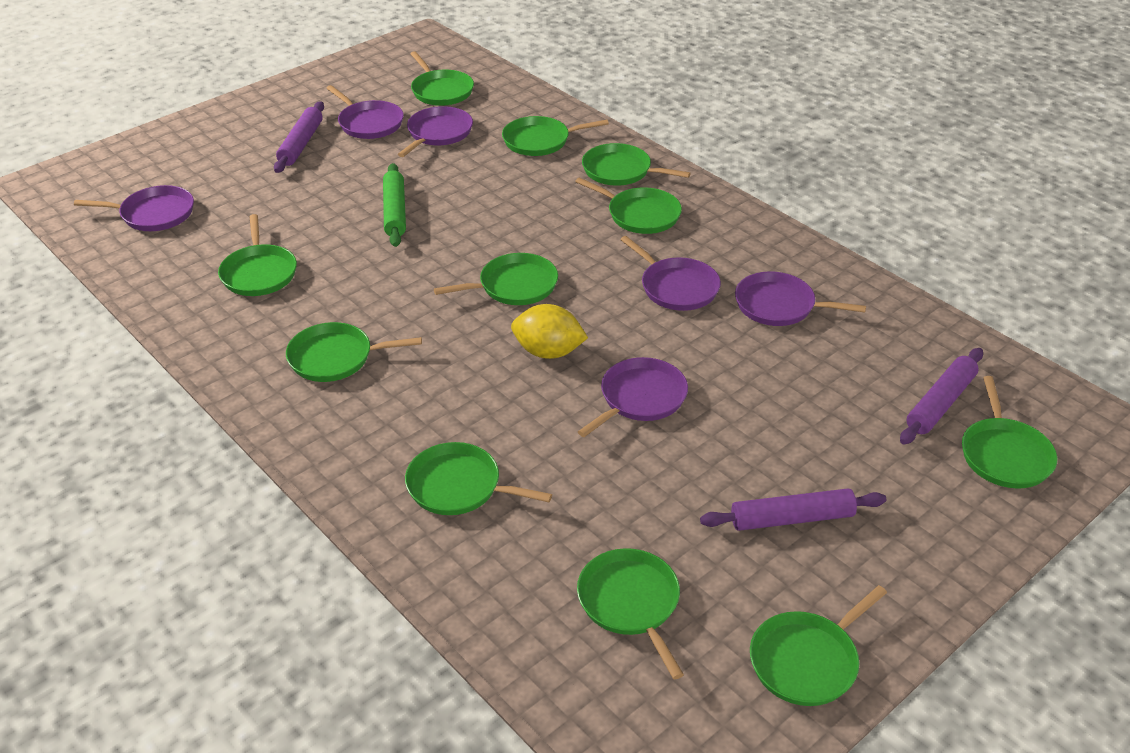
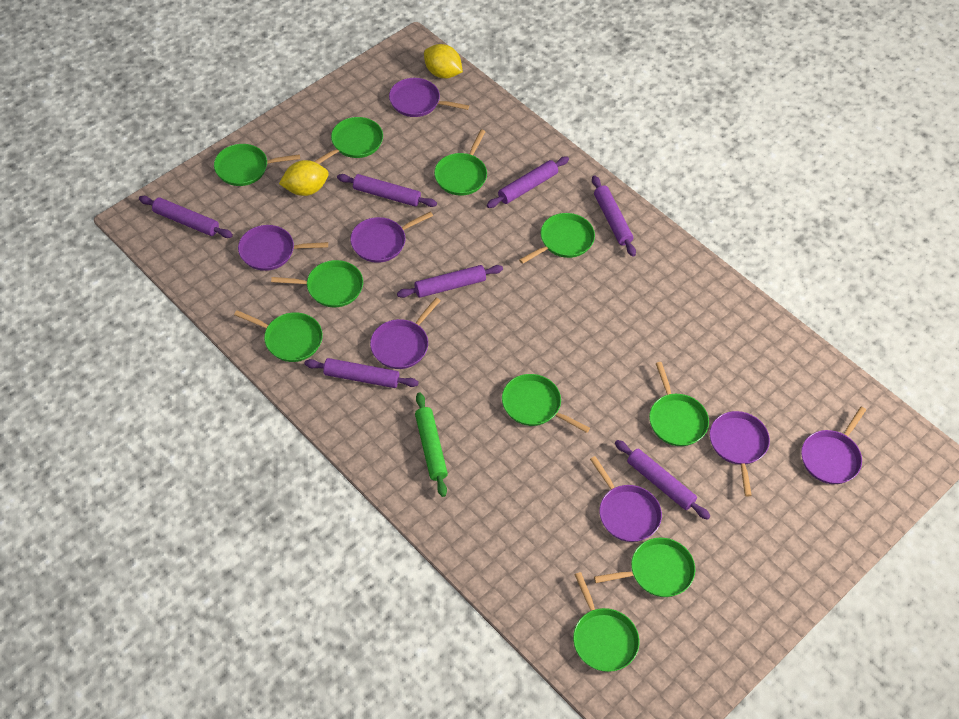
green pan: 11 -> 10
purple pan: 6 -> 7
purple rolling pin: 3 -> 7
yellow lemon: 1 -> 2

